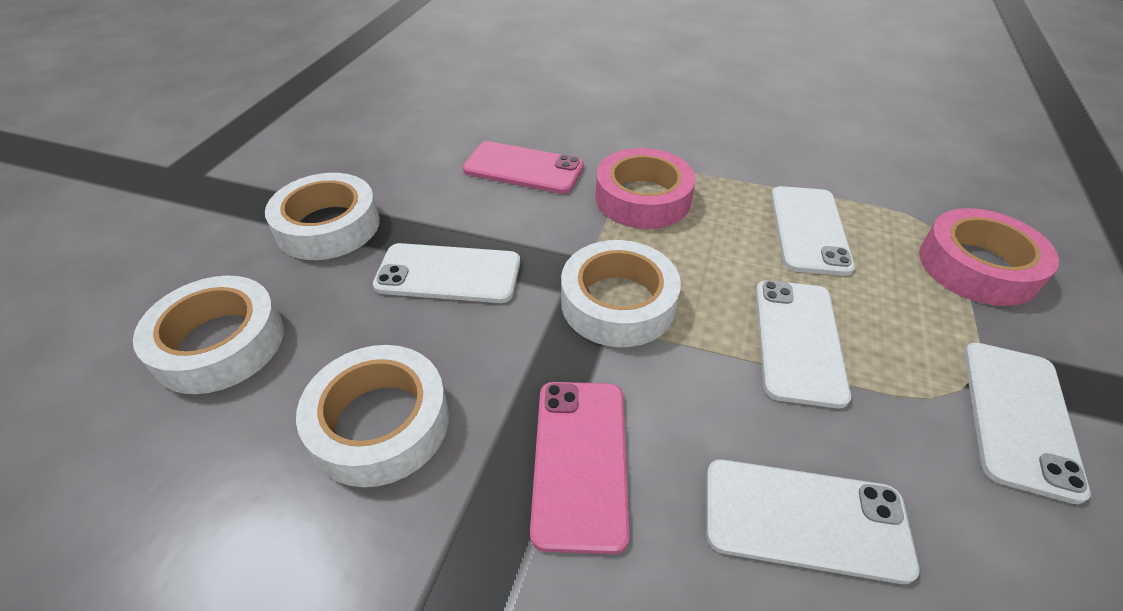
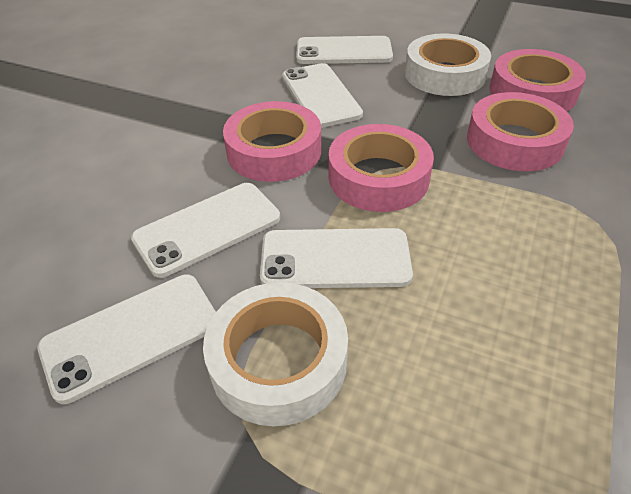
pink phone: 2 -> 0
pink tape: 2 -> 4
white tape: 4 -> 2

